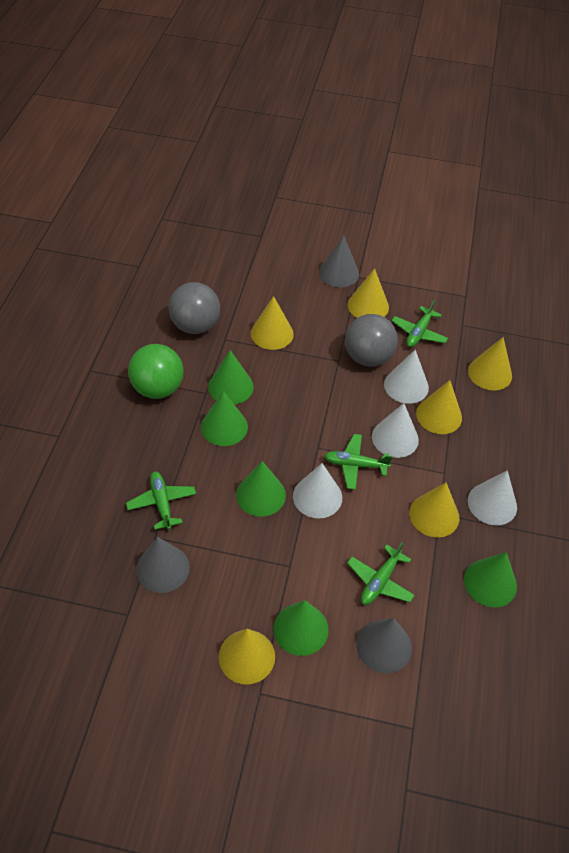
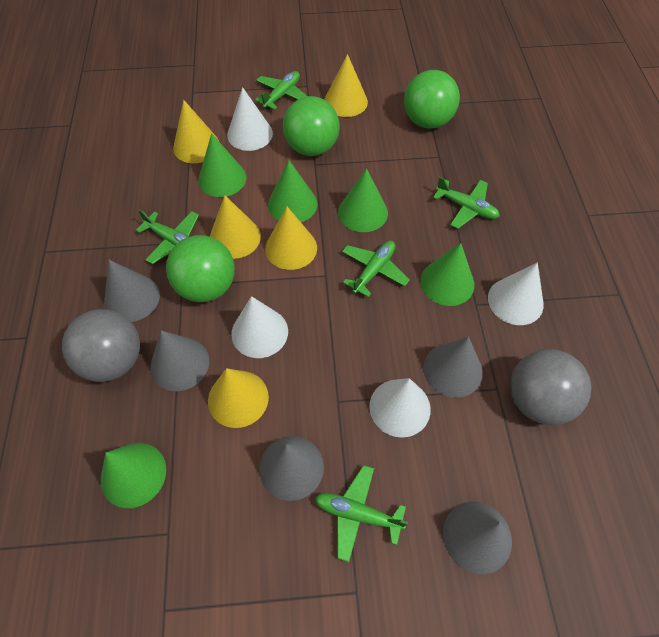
green ball: 1 -> 3
green plane: 4 -> 5
grey cone: 3 -> 5
yellow cone: 6 -> 5

